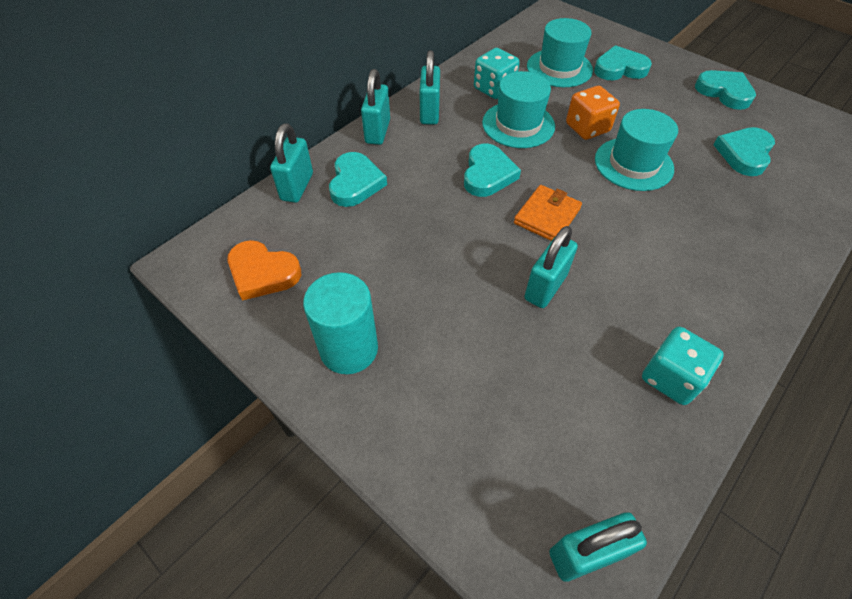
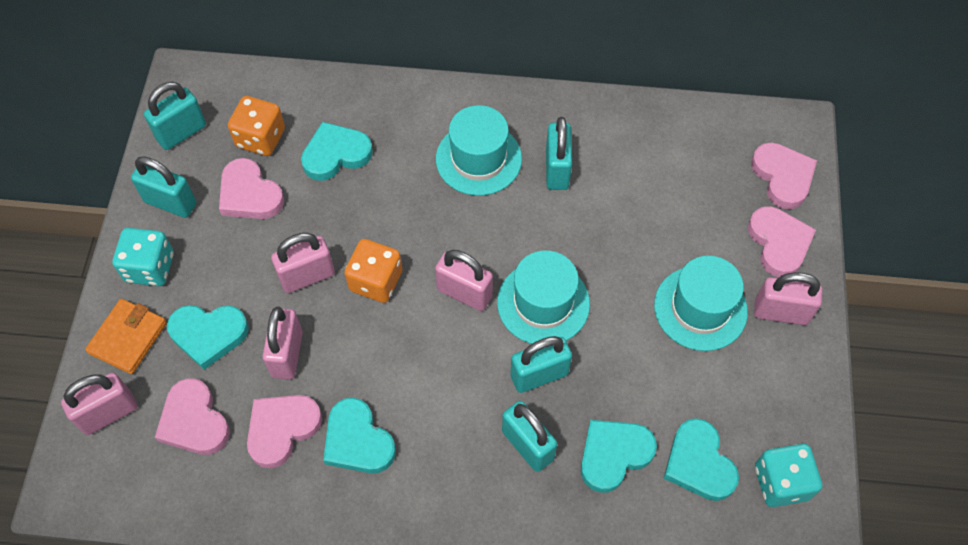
orange dice: 1 -> 2
orange heart: 1 -> 0
pink heart: 0 -> 5
pink padlock: 0 -> 5
turquoise cylinder: 1 -> 0

